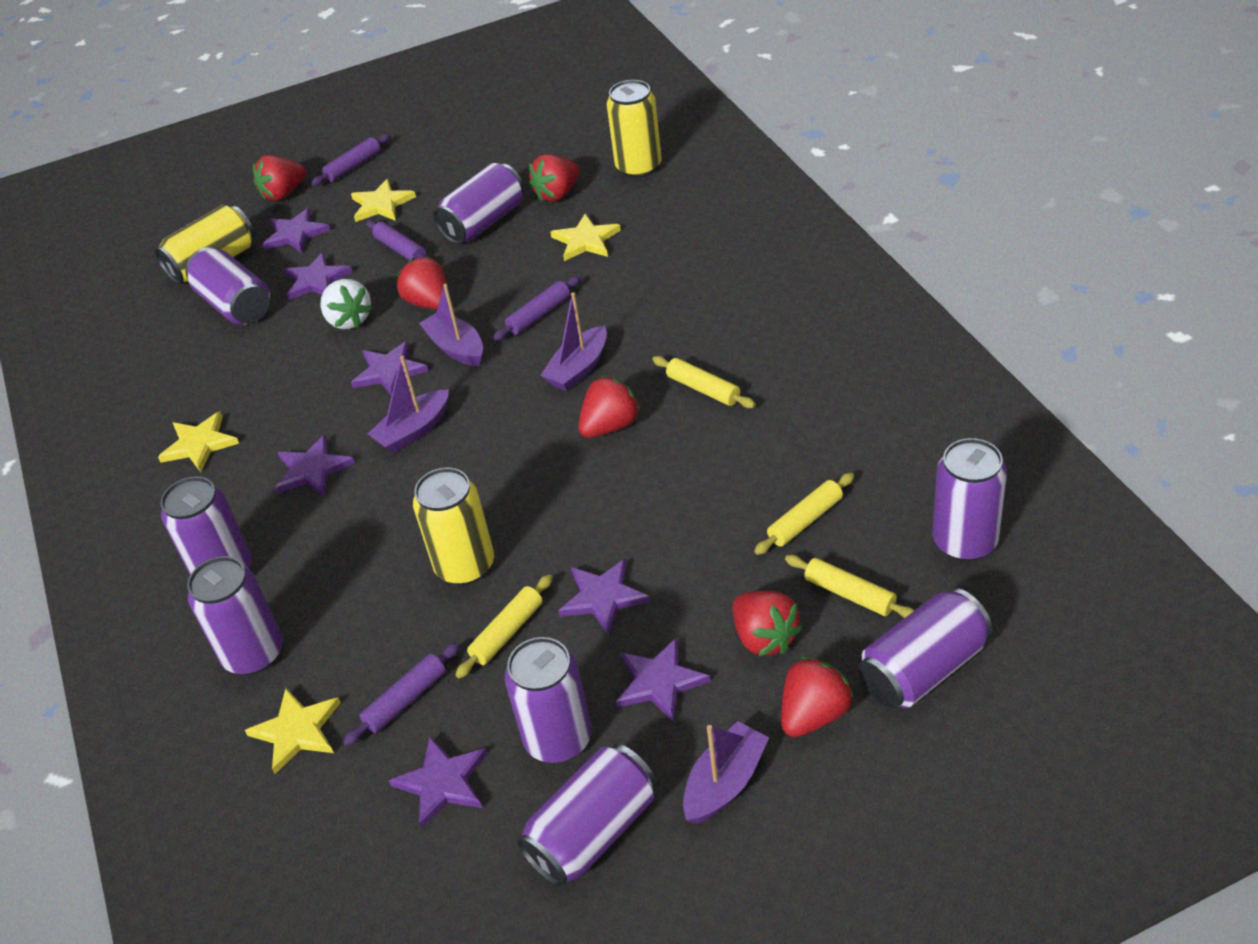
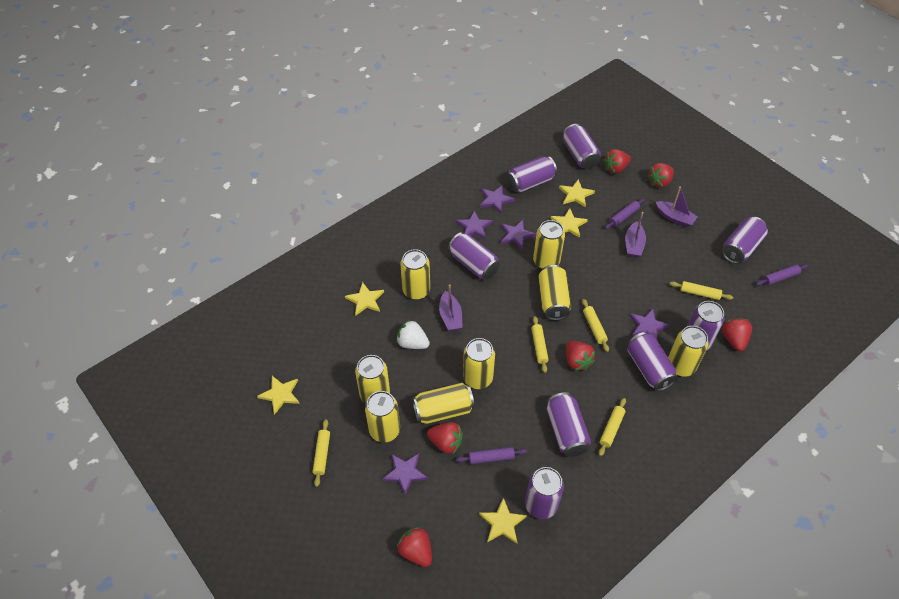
purple boat: 4 -> 3
purple rolling pin: 4 -> 3
purple star: 7 -> 5
yellow can: 3 -> 8
yellow rolling pin: 4 -> 5
yellow star: 4 -> 5

